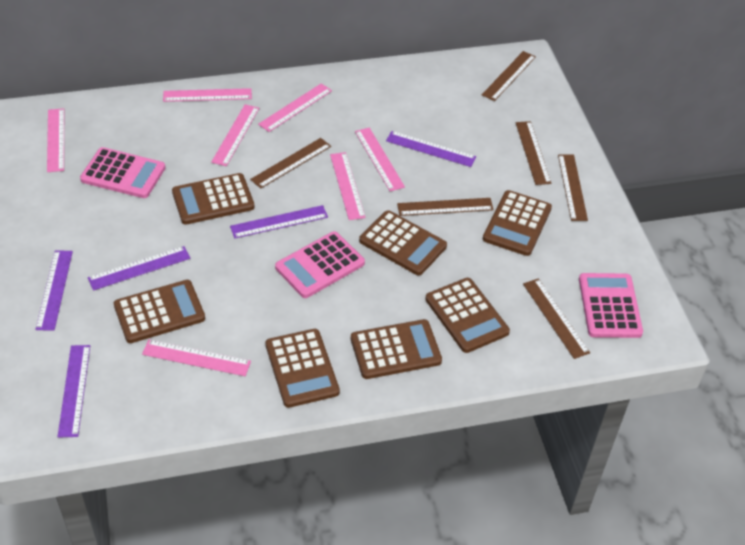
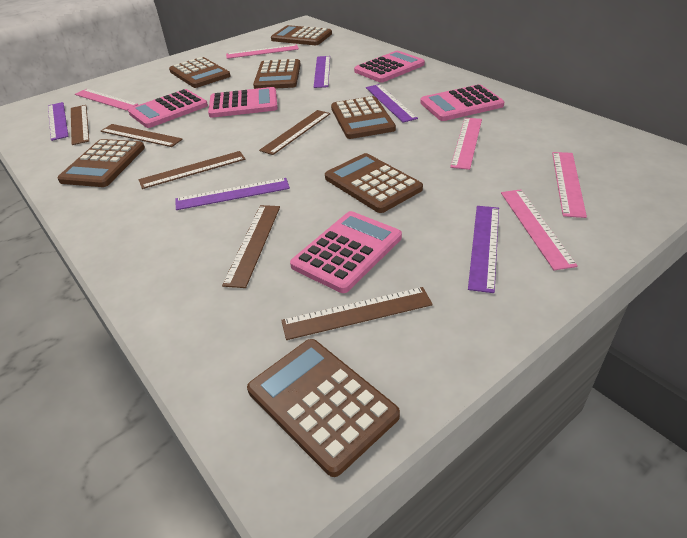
pink calculator: 3 -> 5
pink ruler: 7 -> 5

